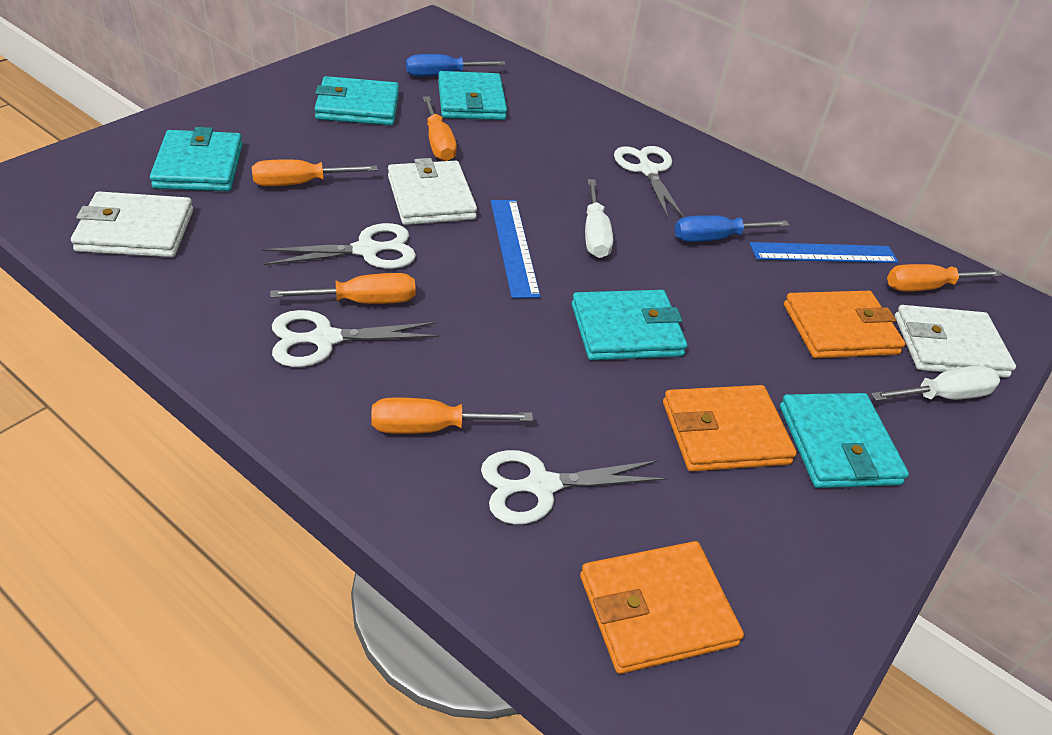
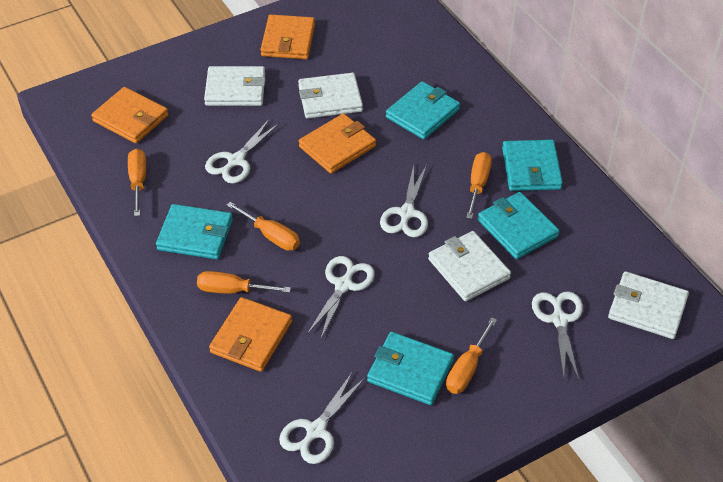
blue ruler: 2 -> 0
blue screwdriver: 2 -> 0
orange wallet: 3 -> 4
white scissors: 4 -> 5
white screwdriver: 2 -> 0
white wallet: 3 -> 4

